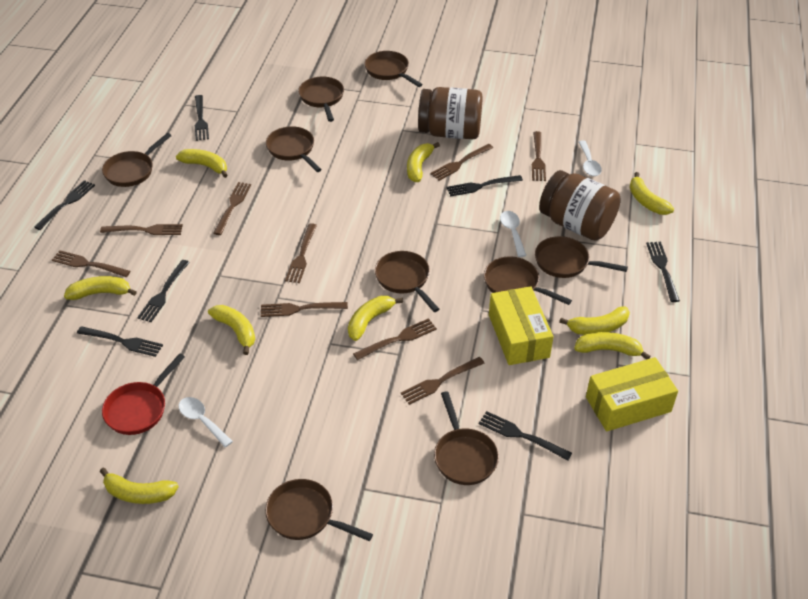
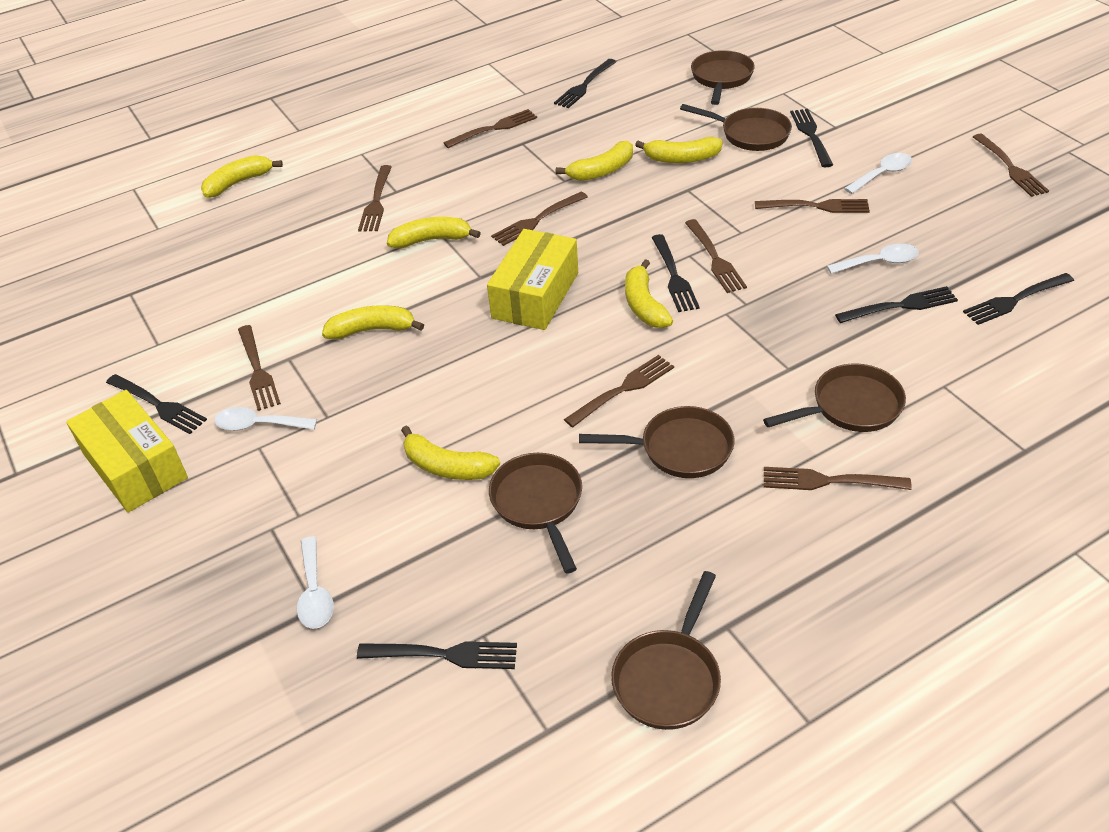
brown jar: 2 -> 0
brown pan: 9 -> 6
red pan: 1 -> 0
white spoon: 3 -> 4
yellow banana: 9 -> 7

